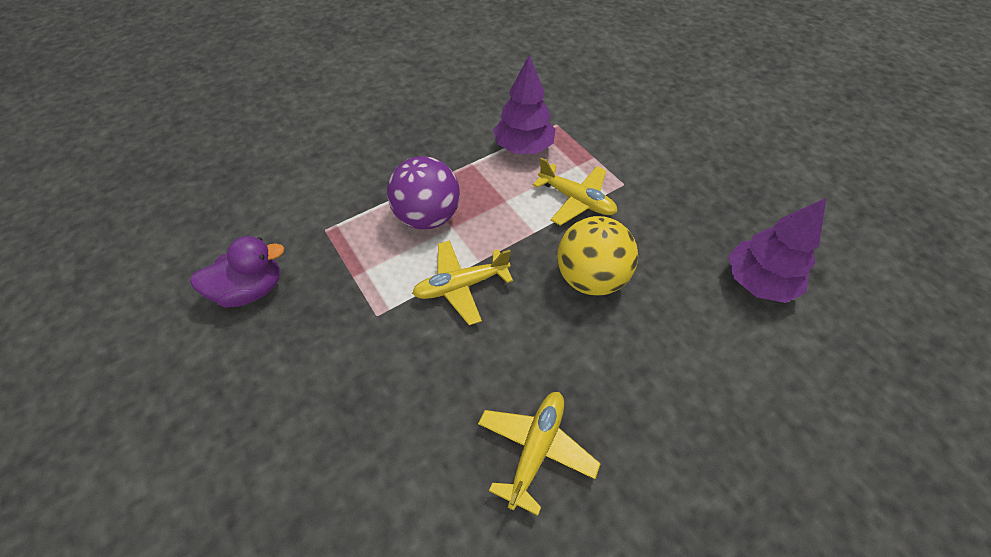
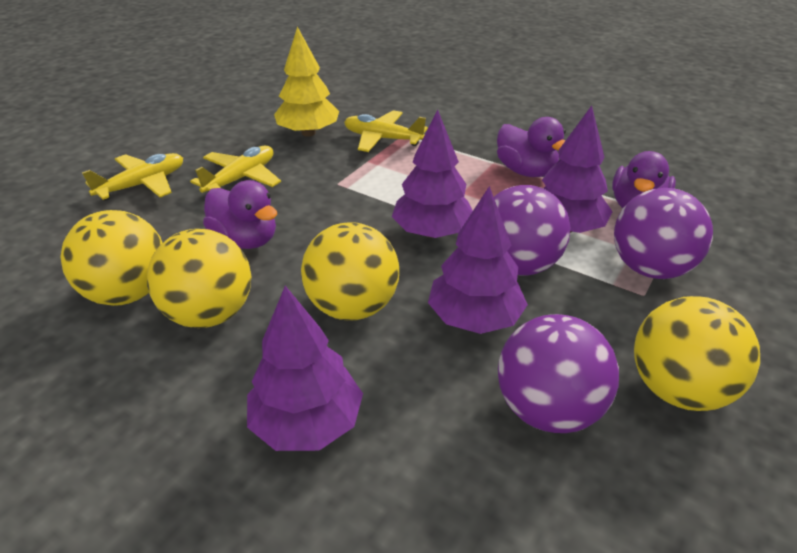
purple ball: 1 -> 3
purple duck: 1 -> 3
purple tree: 2 -> 4
yellow ball: 1 -> 4
yellow tree: 0 -> 1

